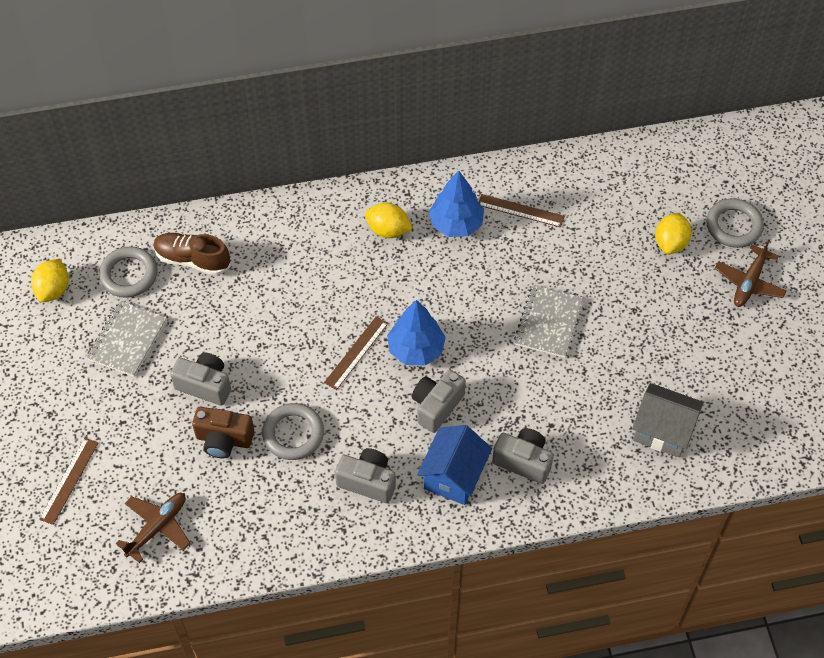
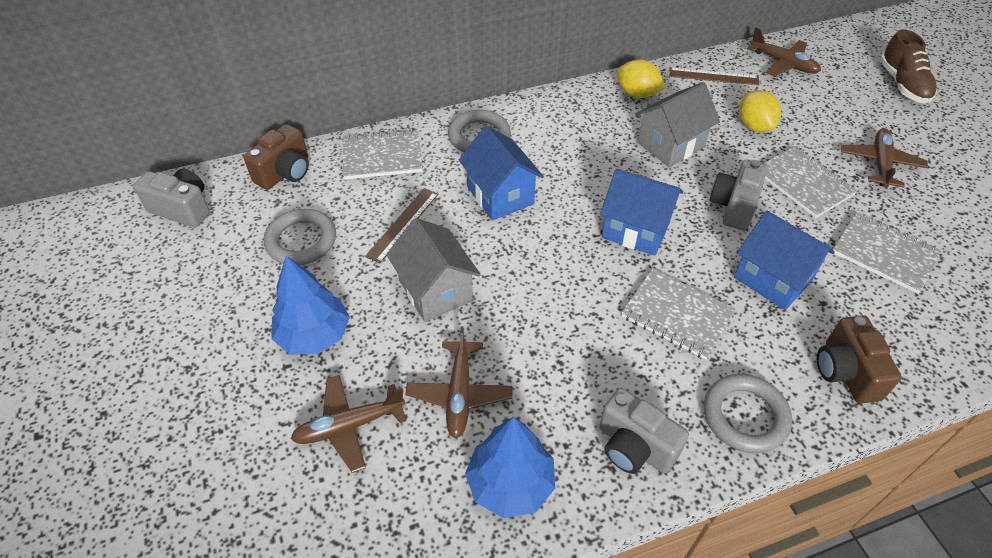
blue house: 1 -> 3
brown camera: 1 -> 2
brown plane: 2 -> 4
brown ruler: 3 -> 2
grey camera: 4 -> 3
grey house: 1 -> 2
grey notebook: 2 -> 4
yellow lemon: 3 -> 2

